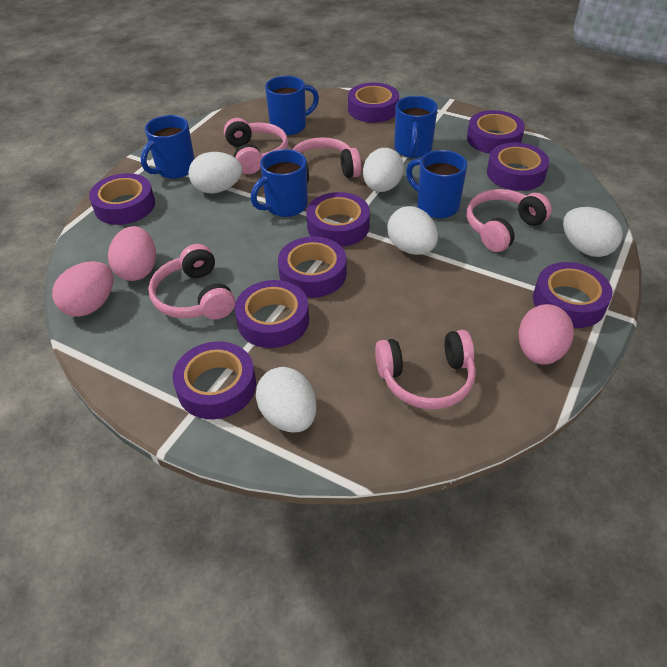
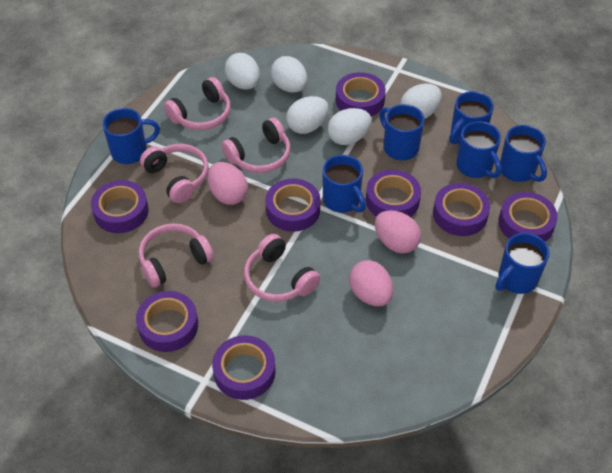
blue mug: 5 -> 7
purple tape: 9 -> 8

